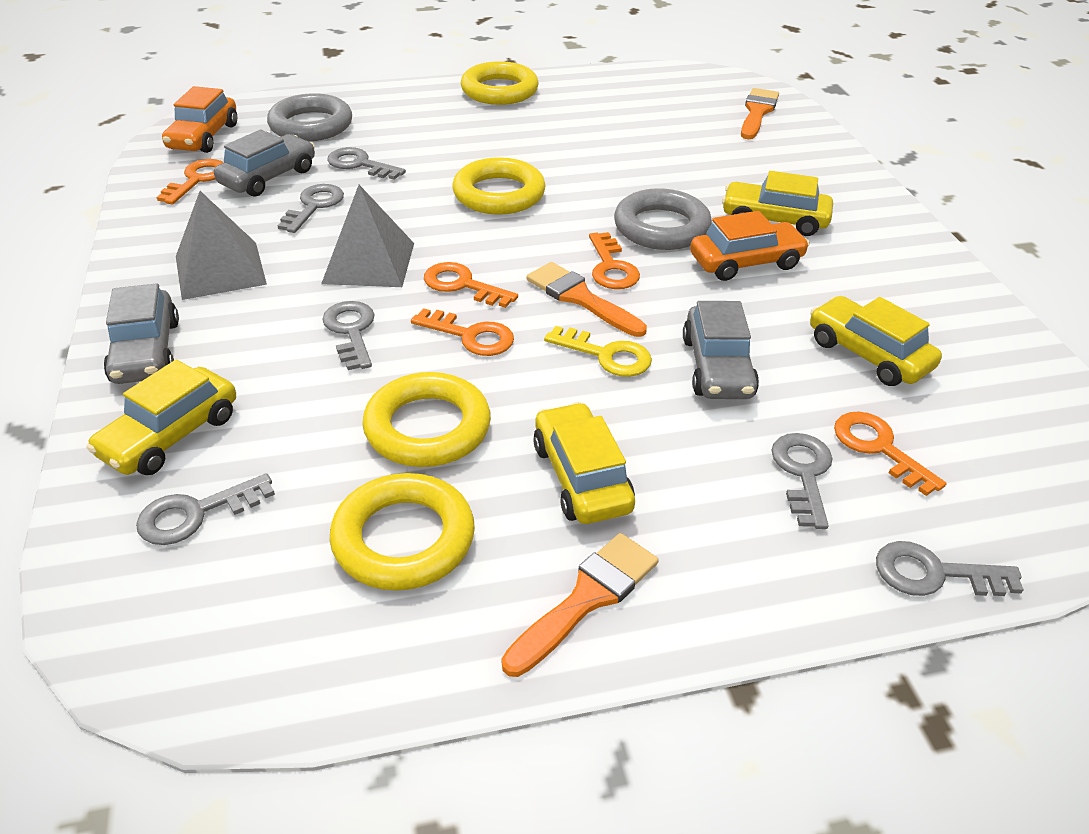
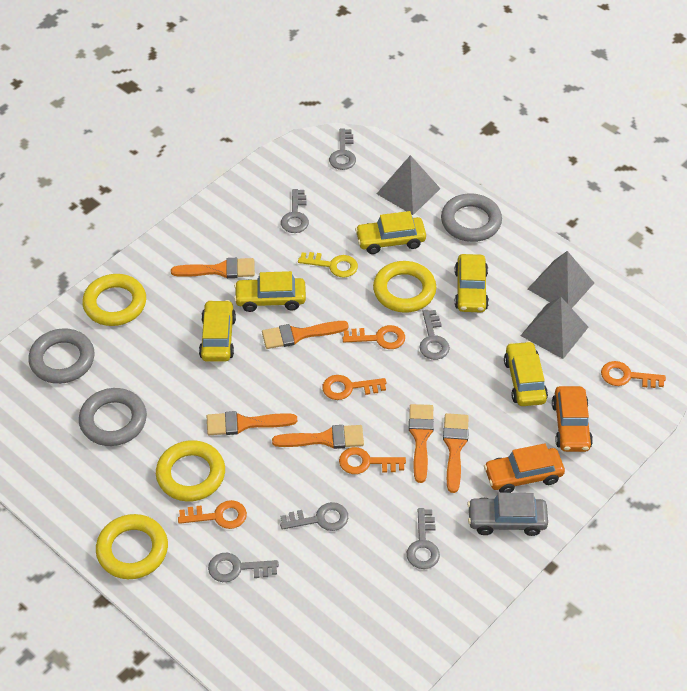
grey car: 3 -> 1
grey pyramid: 2 -> 3
grey ring: 2 -> 3
orange brush: 3 -> 6
yellow car: 4 -> 5

